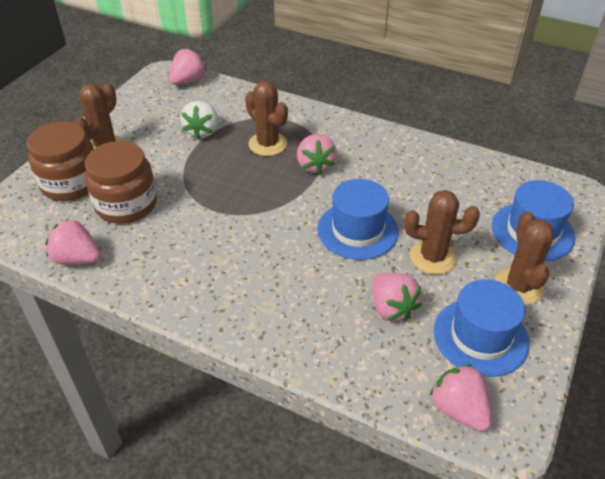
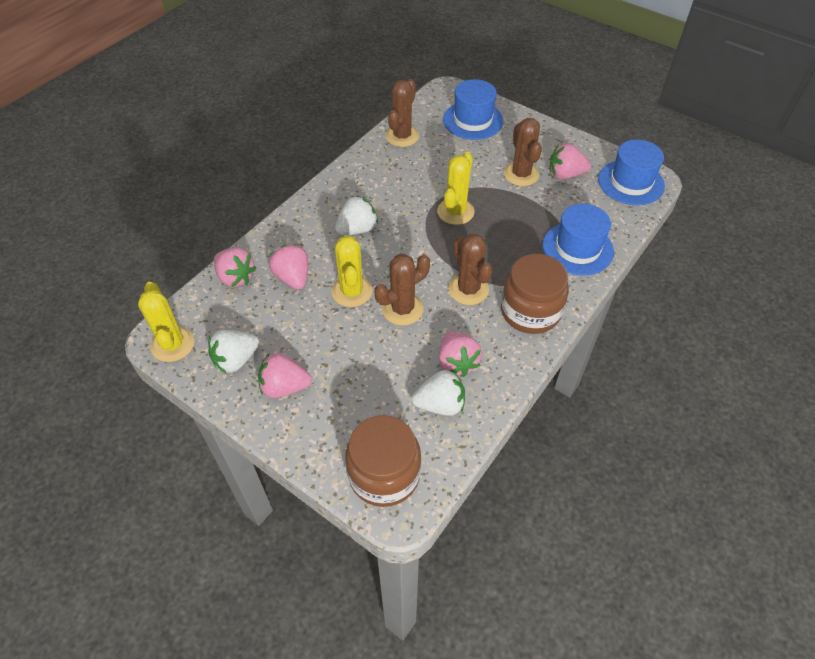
white strawberry: 1 -> 3
yellow cactus: 0 -> 3

